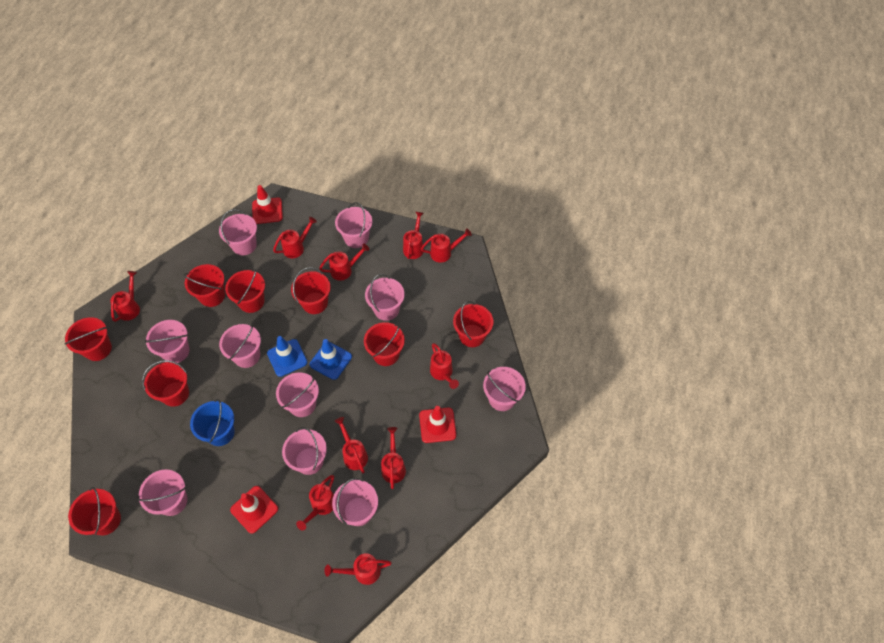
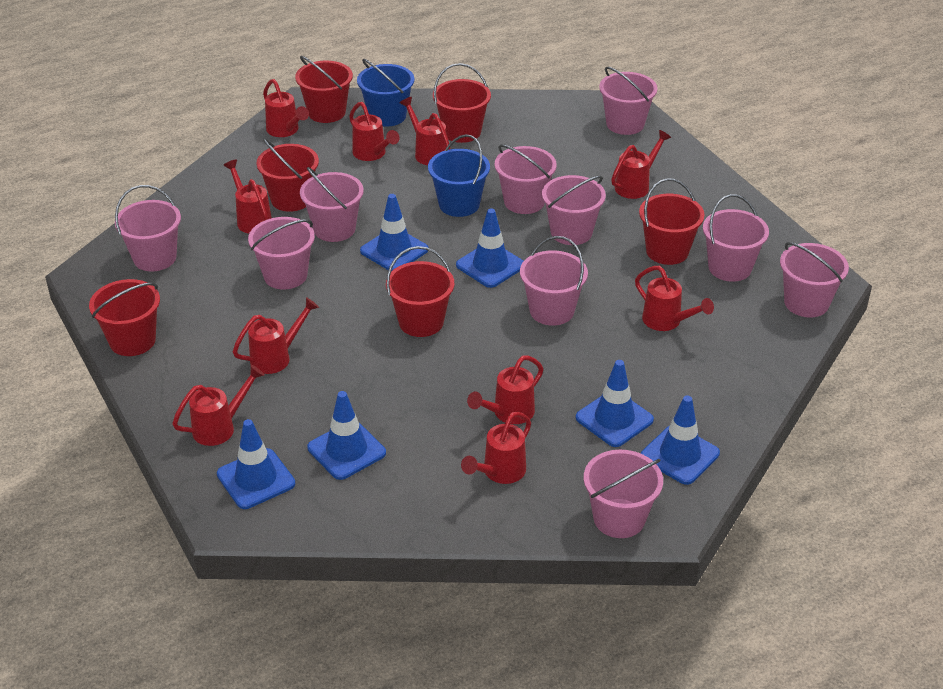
blue bucket: 1 -> 2
blue traffic cone: 2 -> 6
red bucket: 8 -> 6
red traffic cone: 3 -> 0

